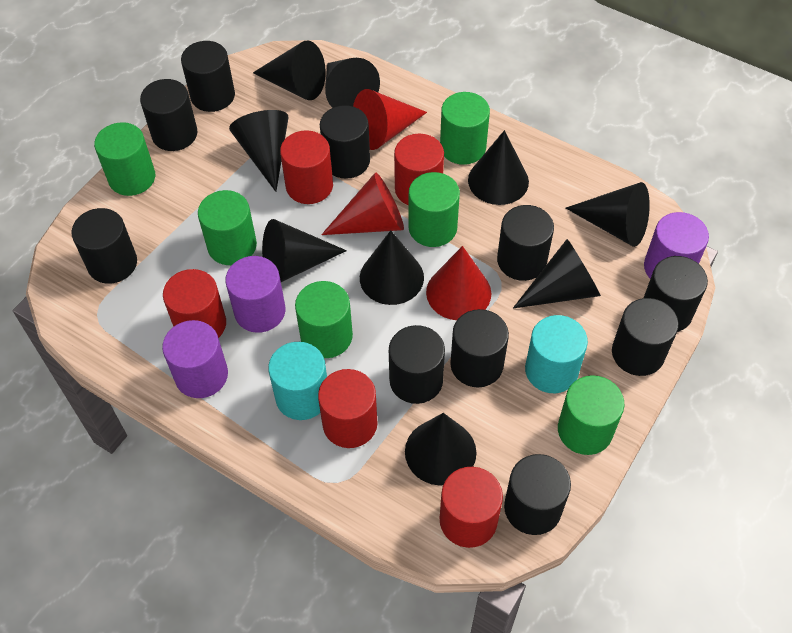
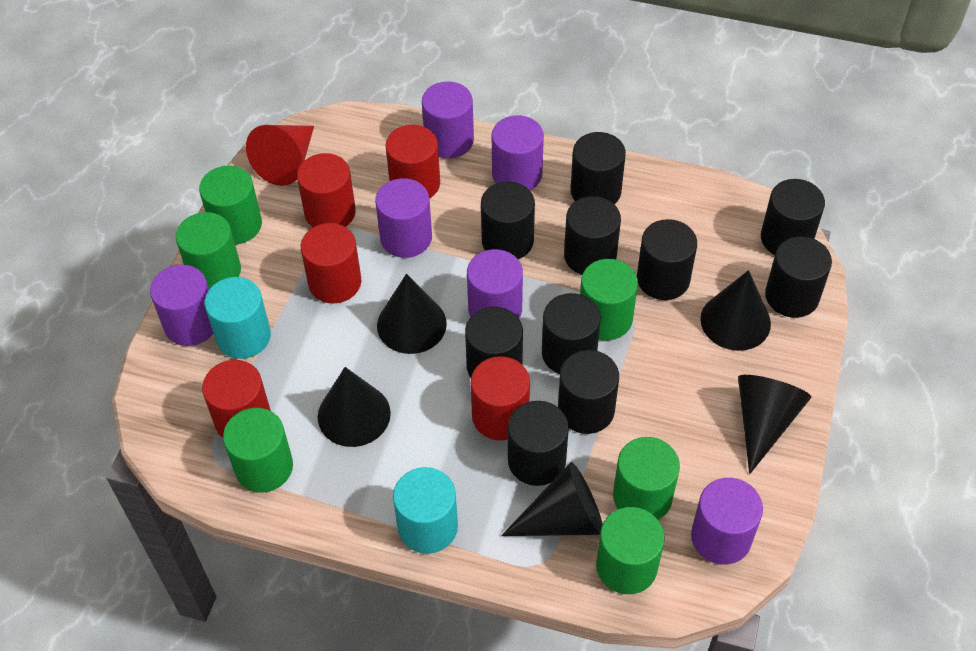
black cone: 9 -> 5
purple cylinder: 3 -> 6
red cone: 3 -> 1

